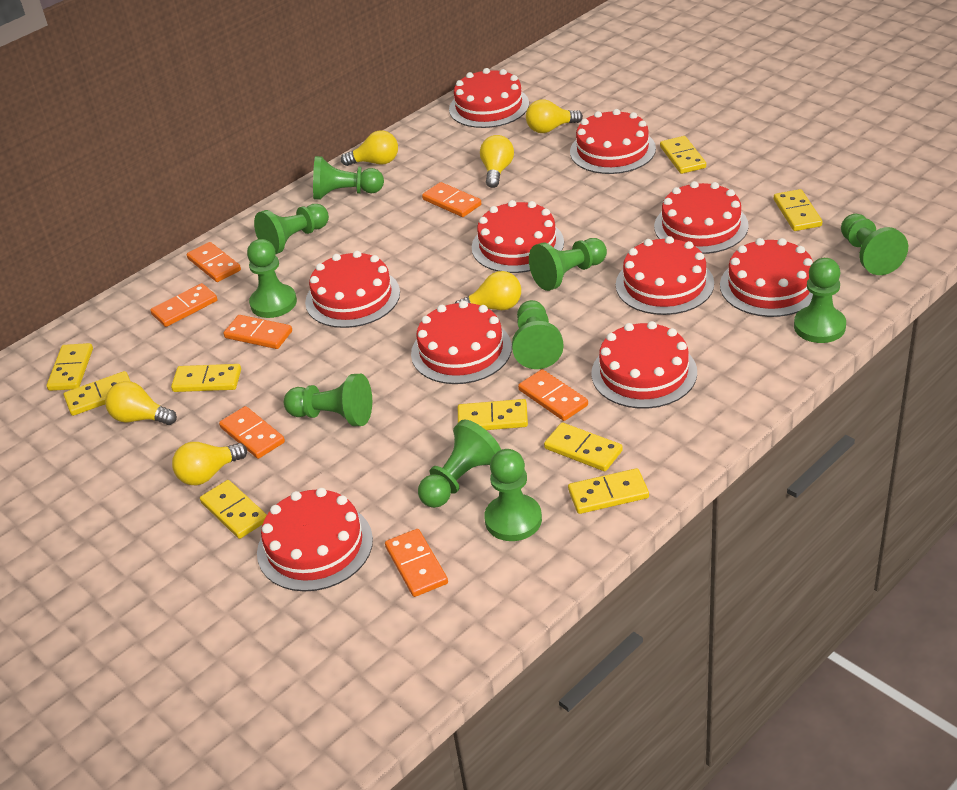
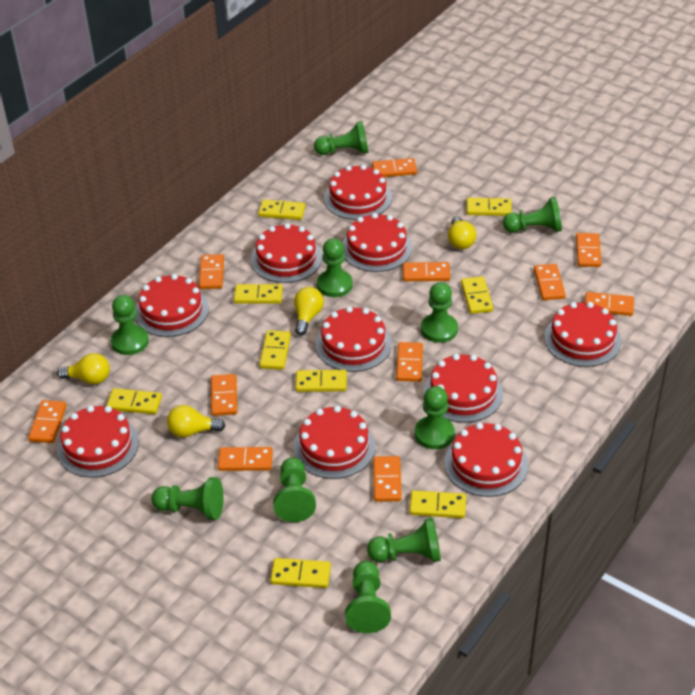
orange domino: 7 -> 11
yellow light bulb: 6 -> 4

